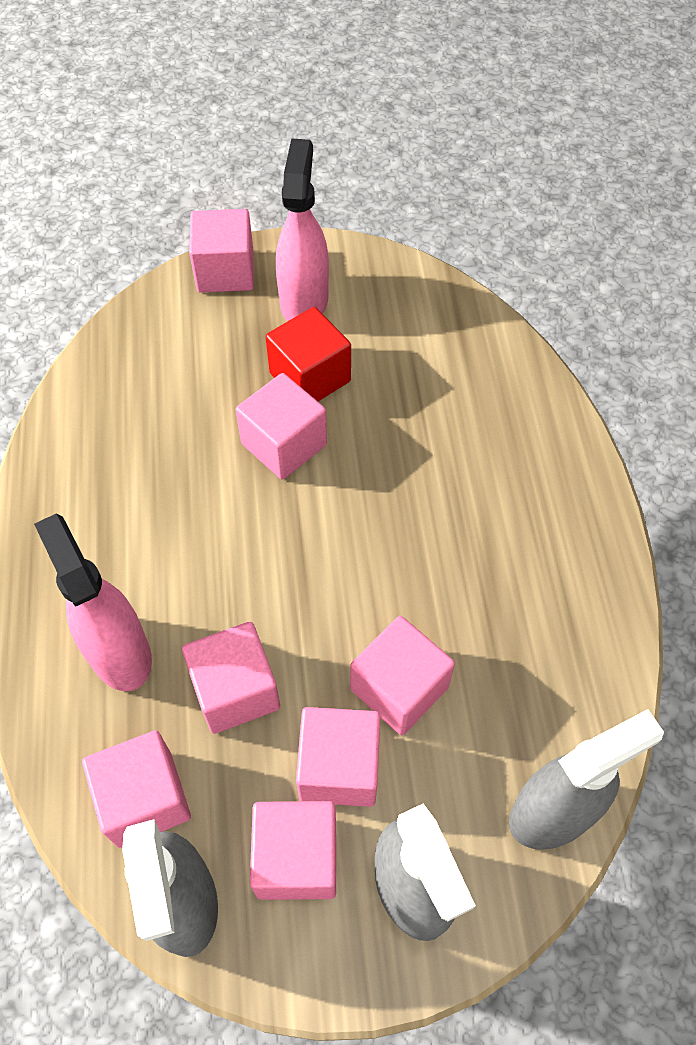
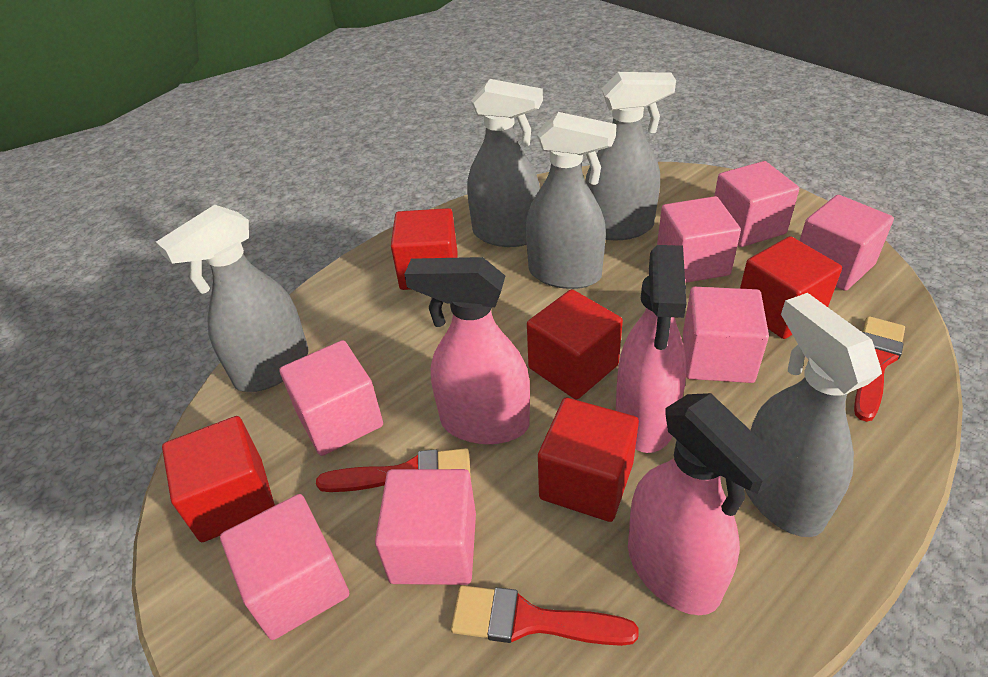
grey spray bottle: 3 -> 5
pink spray bottle: 2 -> 3
red brush: 0 -> 3
red cube: 1 -> 5

